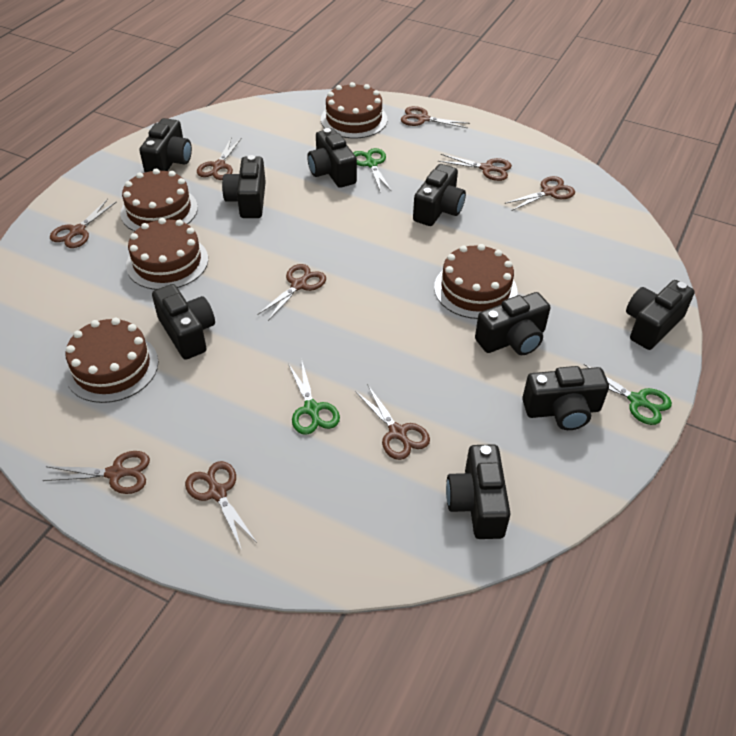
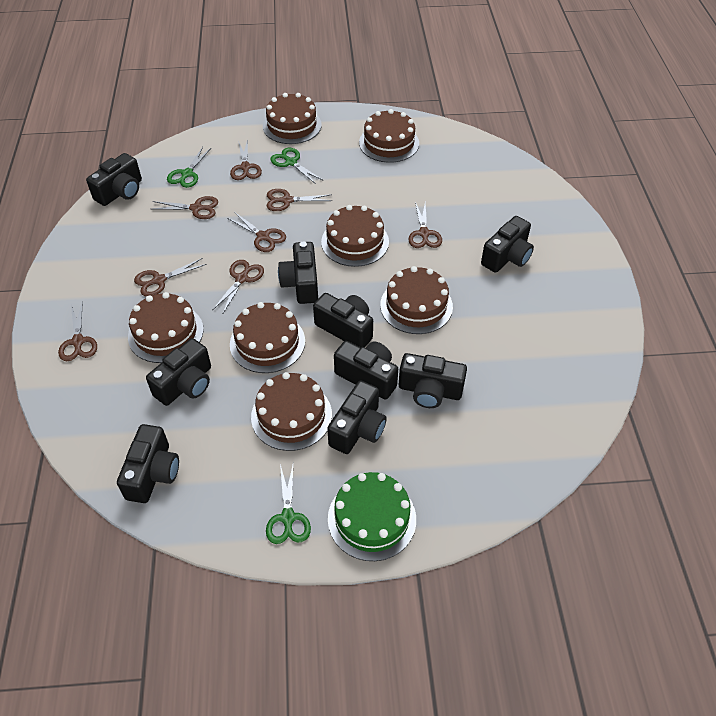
brown cake: 5 -> 7
brown scissors: 9 -> 8
green cake: 0 -> 1

